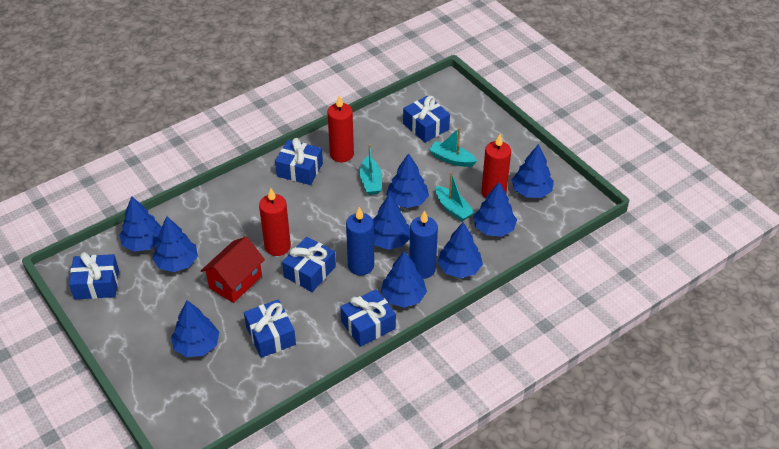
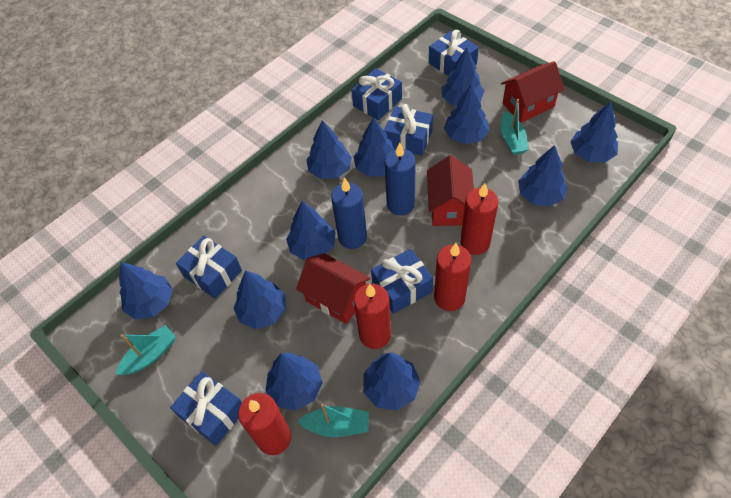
blue tree: 9 -> 11
red candle: 3 -> 4
red house: 1 -> 3

